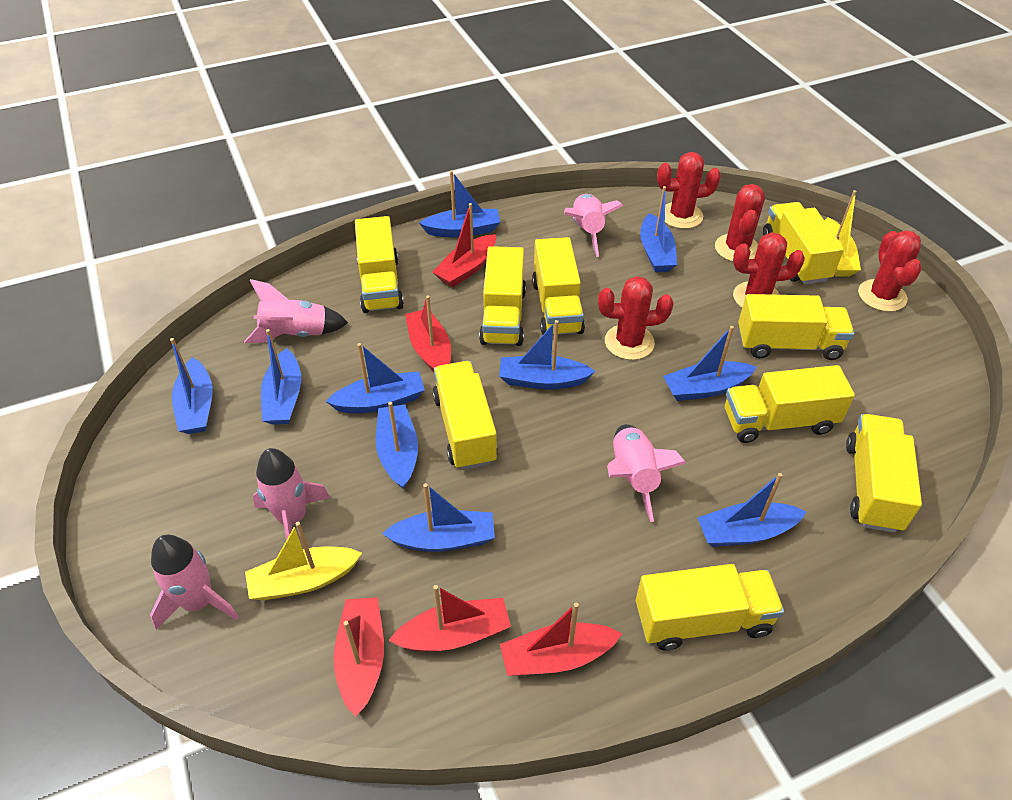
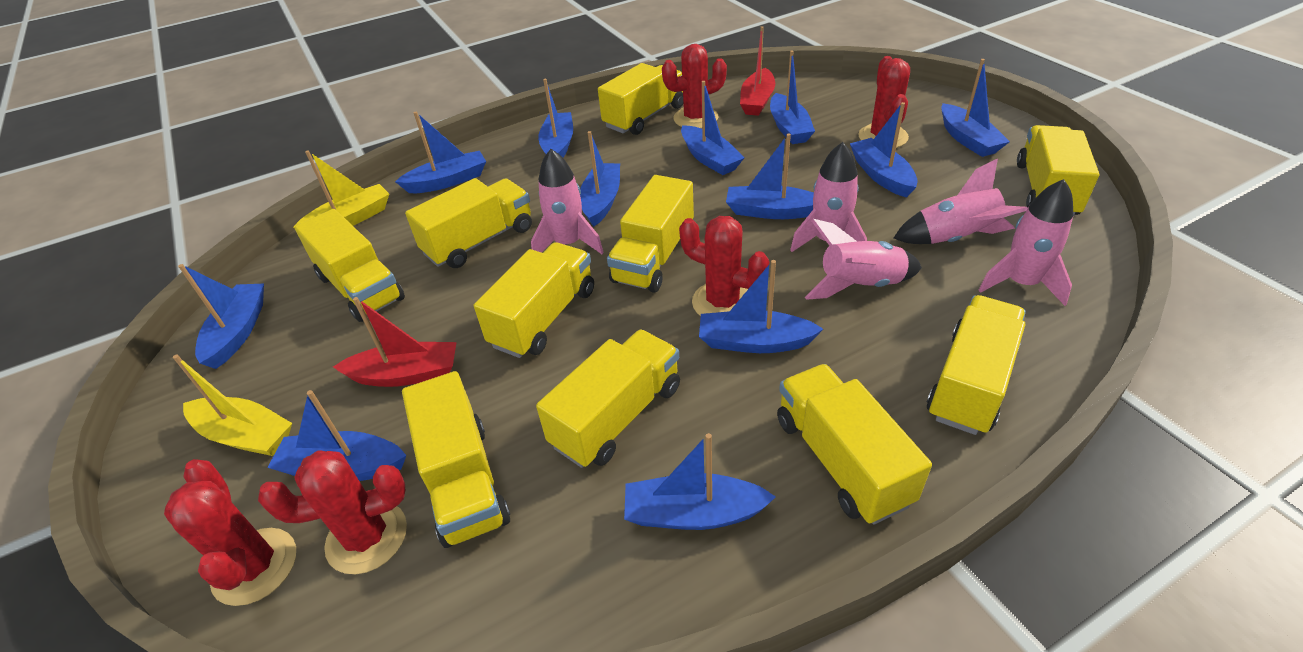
blue boat: 10 -> 12
red boat: 5 -> 2
yellow truck: 9 -> 10

